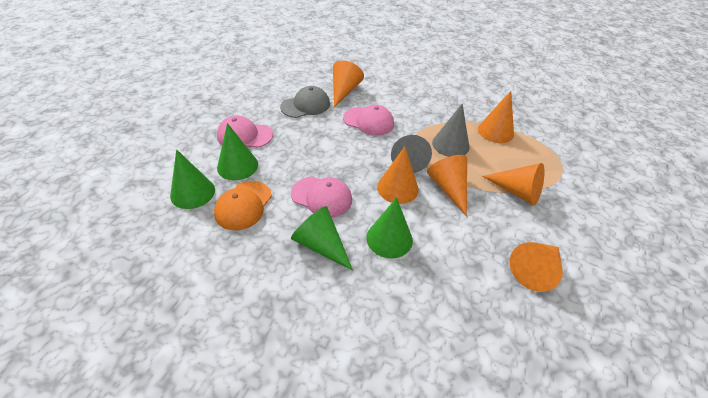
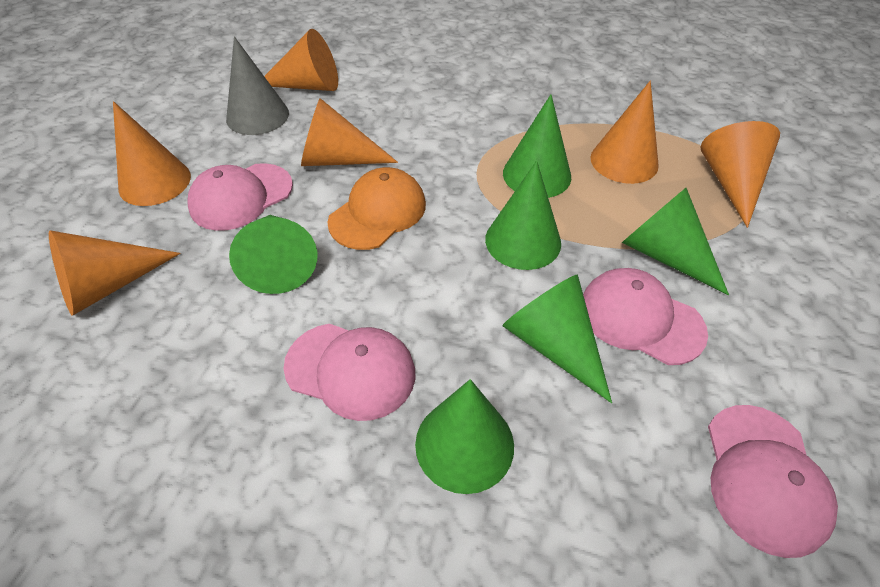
green cone: 4 -> 6
grey cap: 1 -> 0
grey cone: 2 -> 1
pink cap: 3 -> 4

